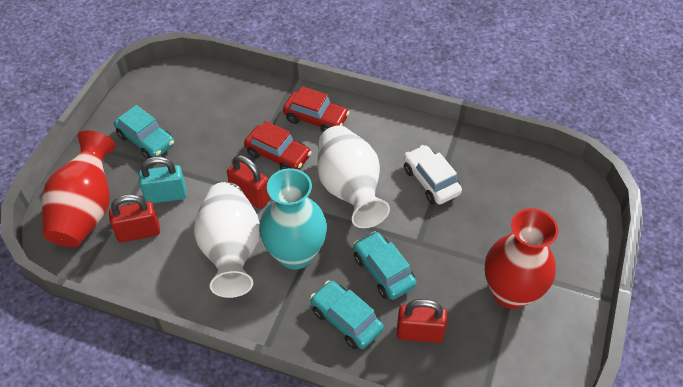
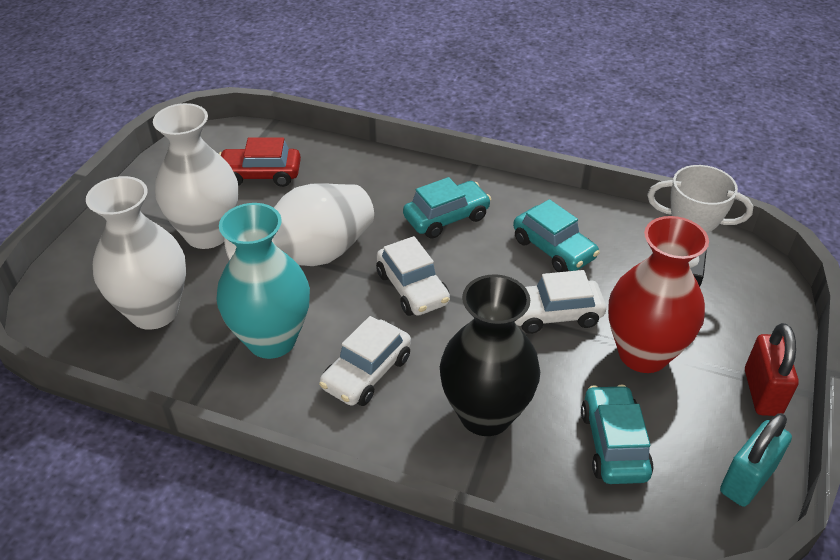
black vase: 0 -> 1
red car: 2 -> 1
red padlock: 3 -> 1
red vase: 2 -> 1
white car: 1 -> 3
white trophy: 0 -> 1
white vase: 2 -> 3

